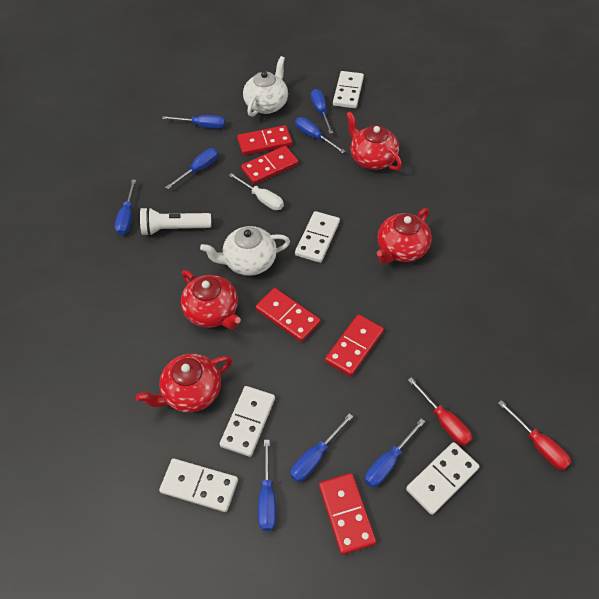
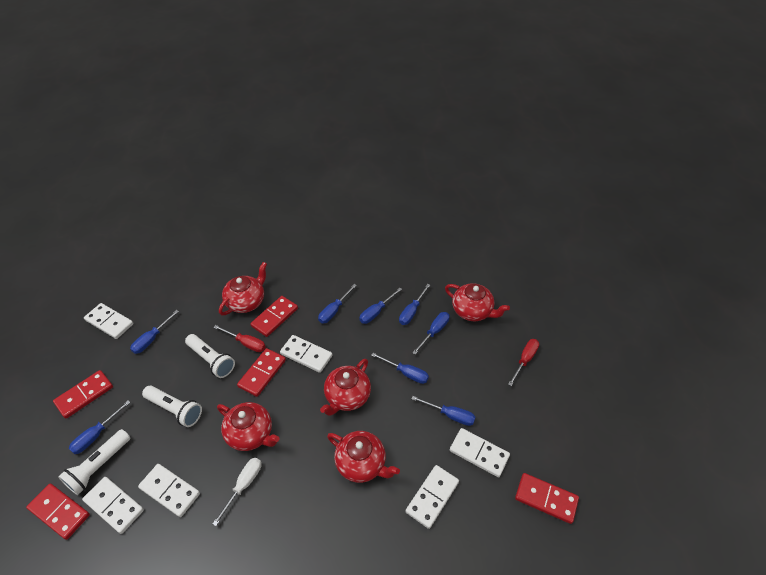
red teapot: 4 -> 5
white domino: 5 -> 6
white flashlight: 1 -> 3
white teapot: 2 -> 0

